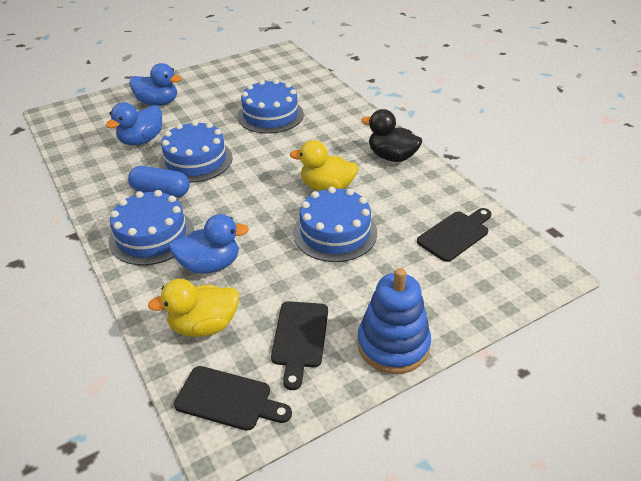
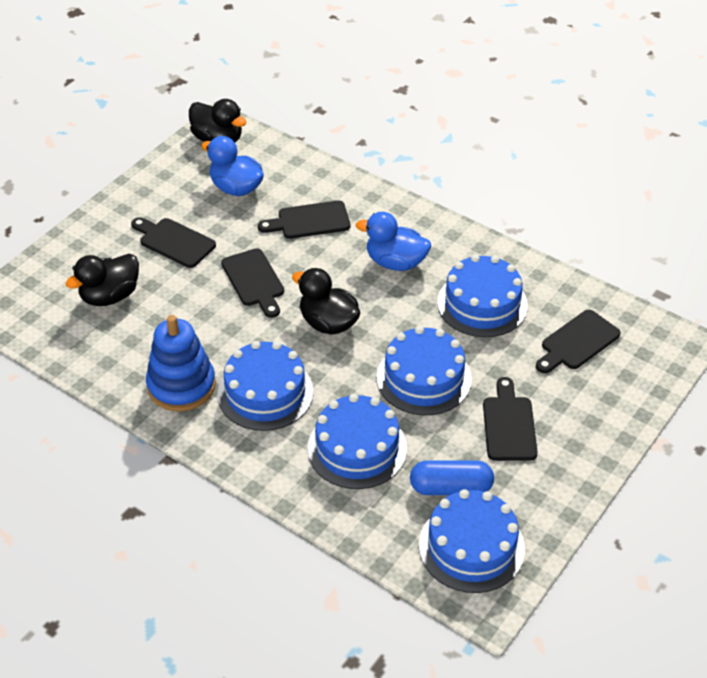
black cutting board: 3 -> 5
black duck: 1 -> 3
blue cake: 4 -> 5
blue duck: 3 -> 2
yellow duck: 2 -> 0

